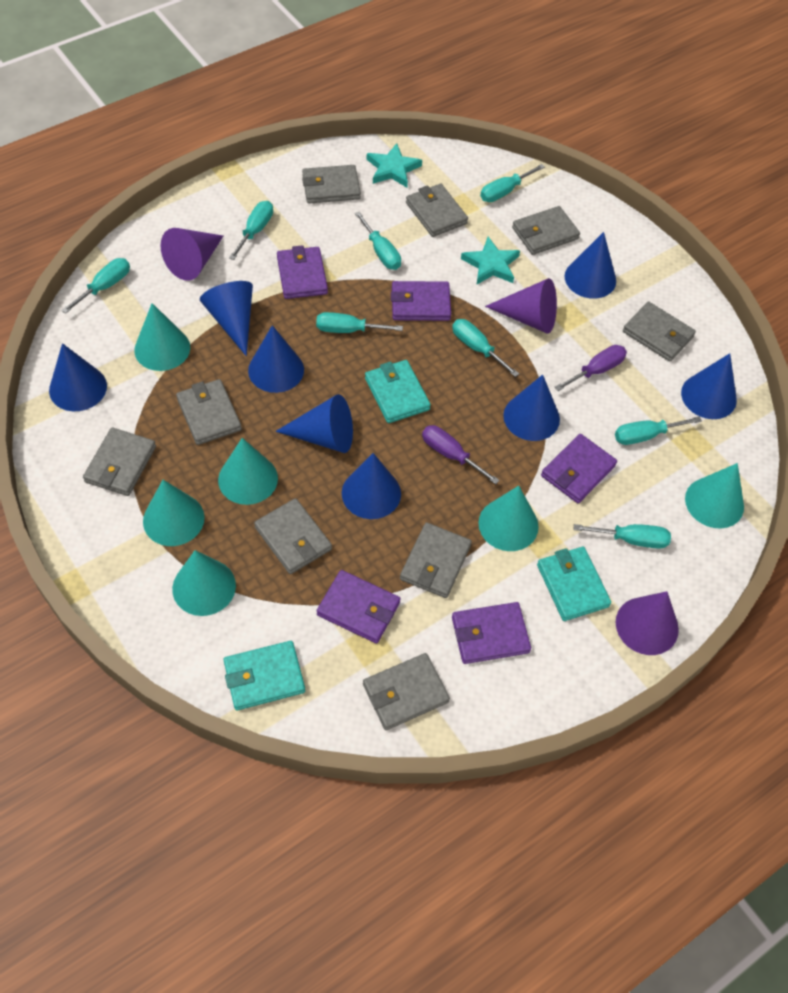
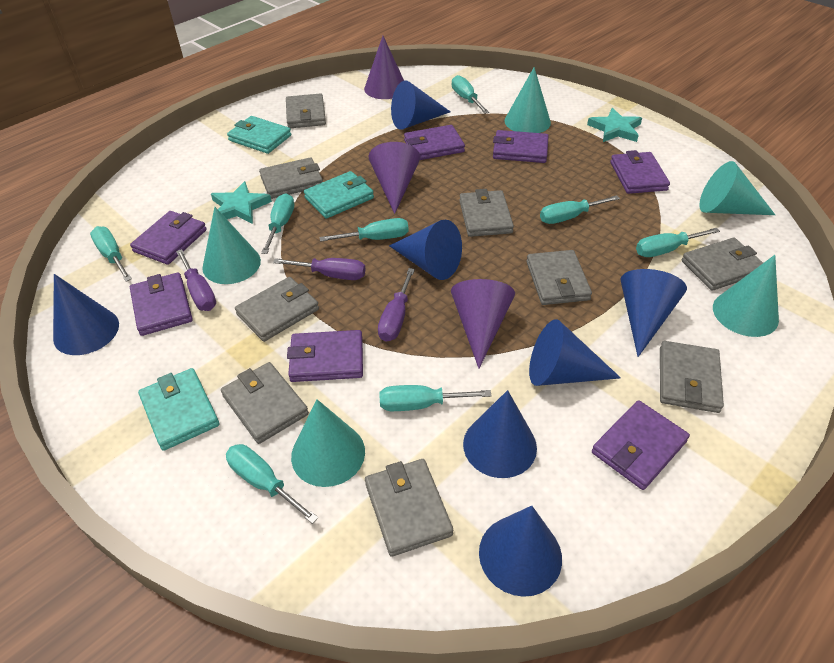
blue cone: 8 -> 7
purple screwdriver: 2 -> 3
purple wallet: 5 -> 7
turquoise cone: 6 -> 5

